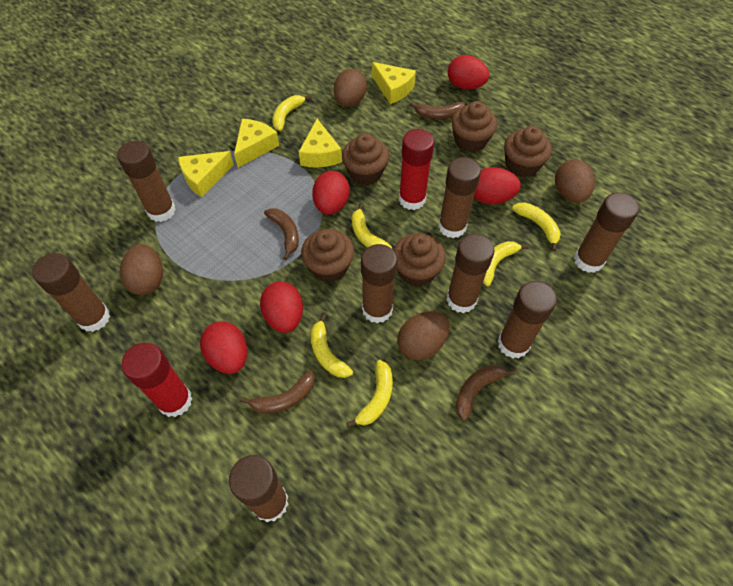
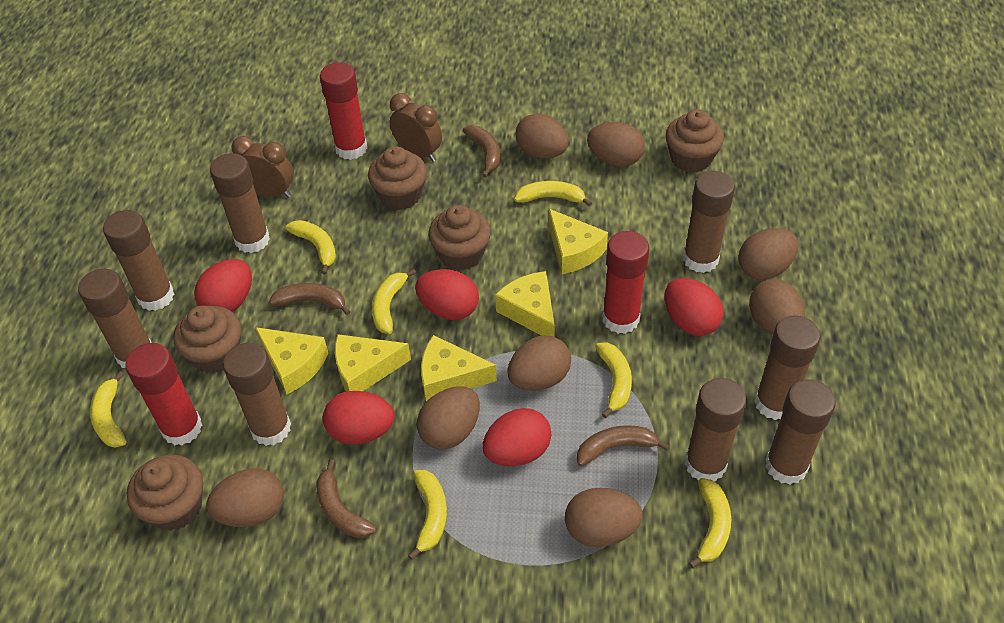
brown clock: 0 -> 2
brown egg: 4 -> 8
red glue stick: 2 -> 3
yellow banana: 6 -> 7
yellow cheese: 4 -> 5

